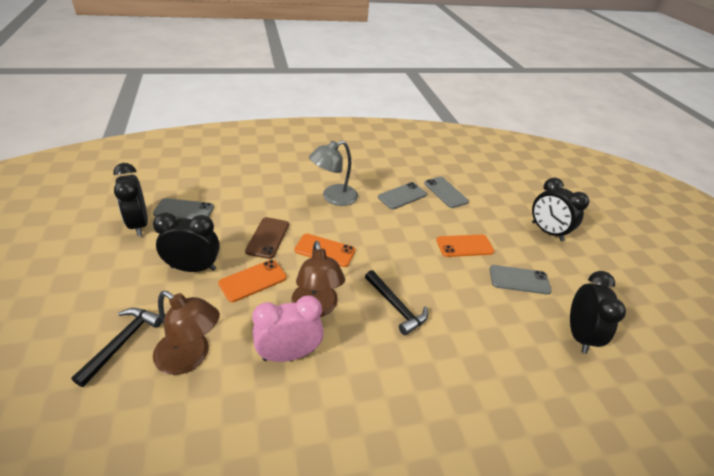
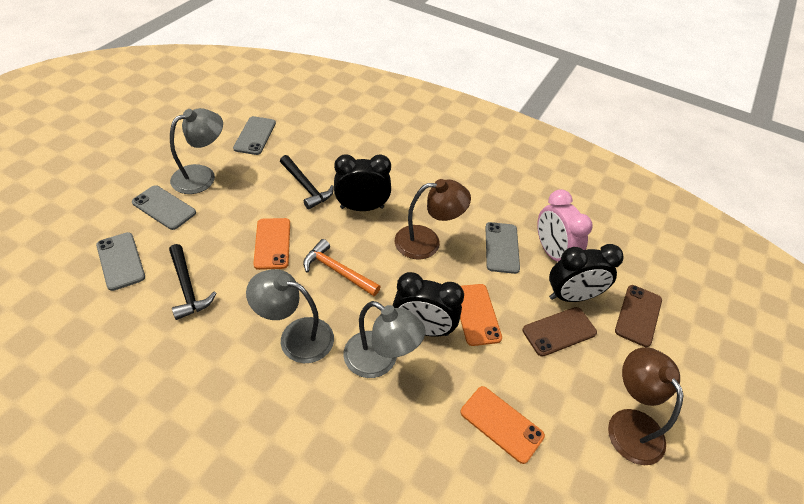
black clock: 4 -> 3
brown phone: 1 -> 2
grey lamp: 1 -> 3
orange hammer: 0 -> 1

